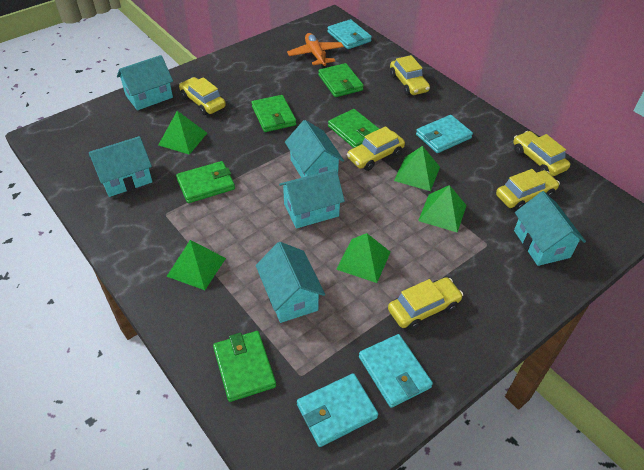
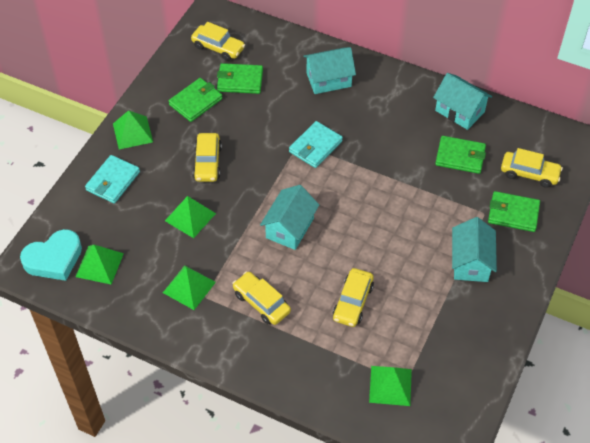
green wallet: 5 -> 4
orange plane: 1 -> 0
turquoise heart: 0 -> 1
turquoise house: 6 -> 4
turquoise wallet: 4 -> 2
yellow car: 6 -> 5

